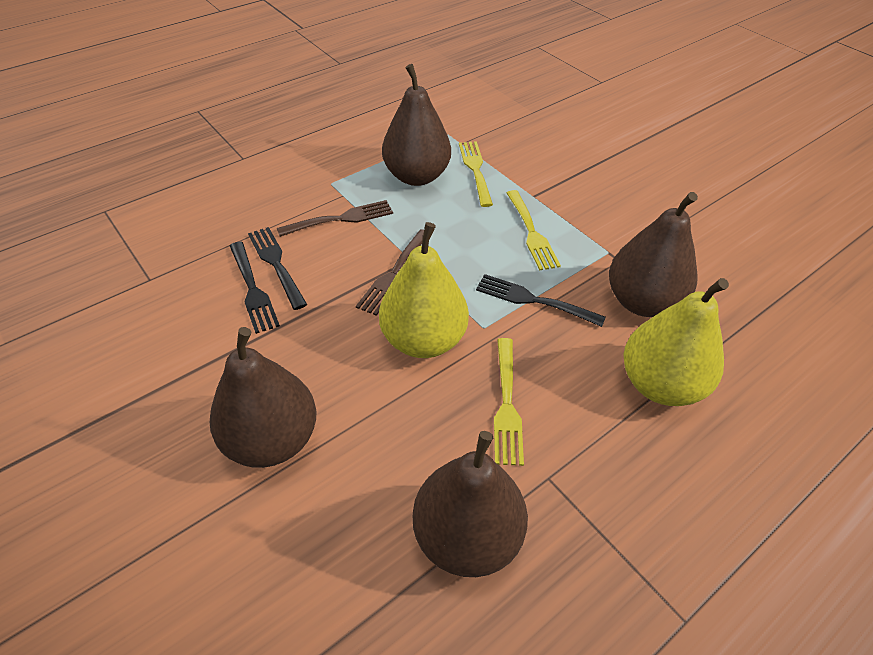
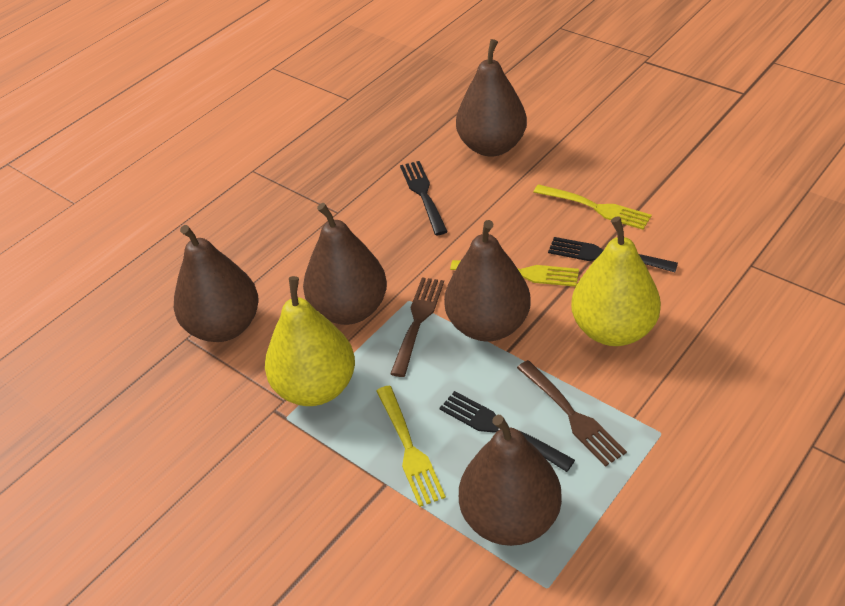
brown pear: 4 -> 5

